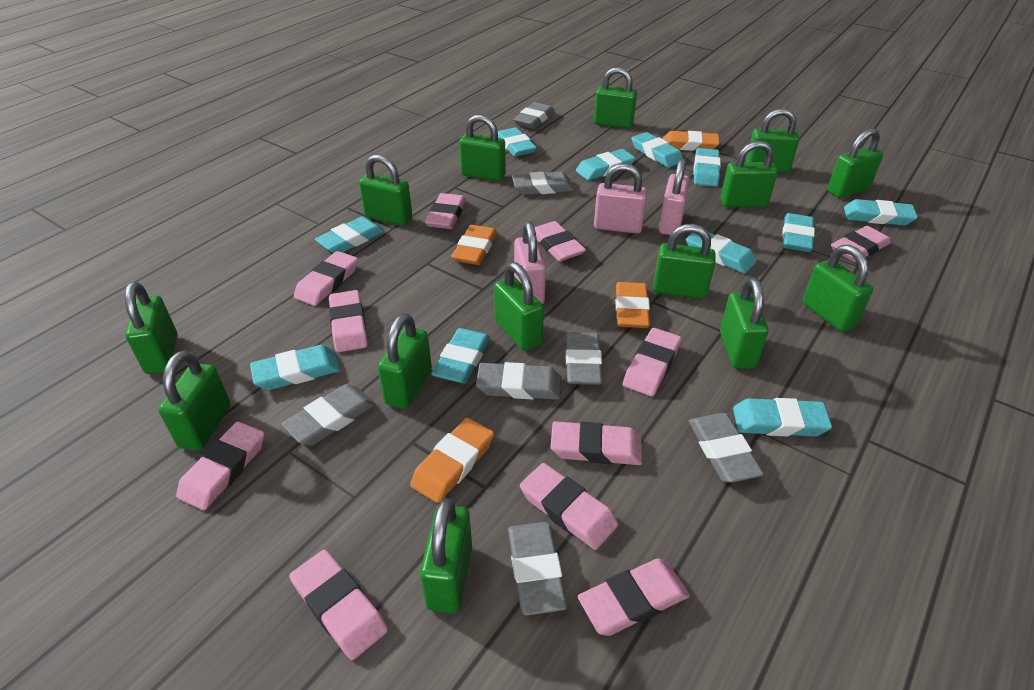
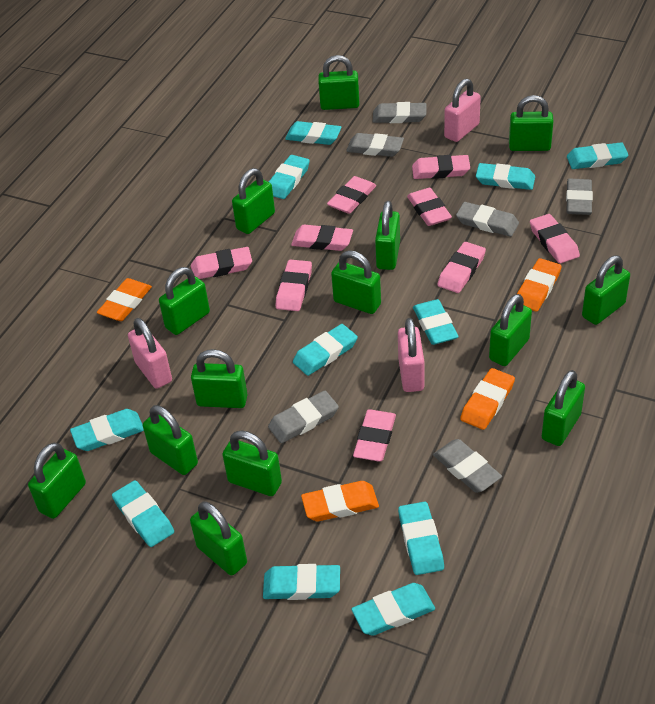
grey eraser: 7 -> 6
pink eraser: 11 -> 9

